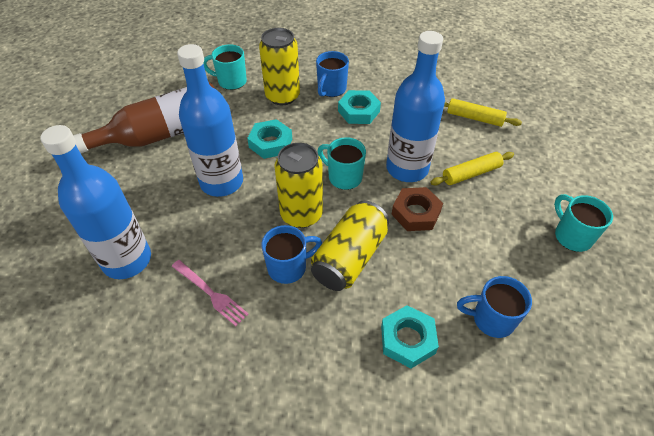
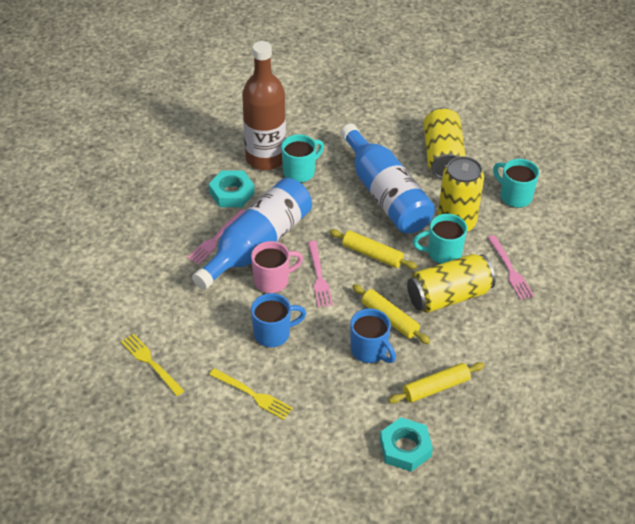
blue bottle: 3 -> 2
blue mug: 3 -> 2
brown nut: 1 -> 0
pink fork: 1 -> 3
pink mug: 0 -> 1
turquoise nut: 3 -> 2
yellow fork: 0 -> 2
yellow rolling pin: 2 -> 3

